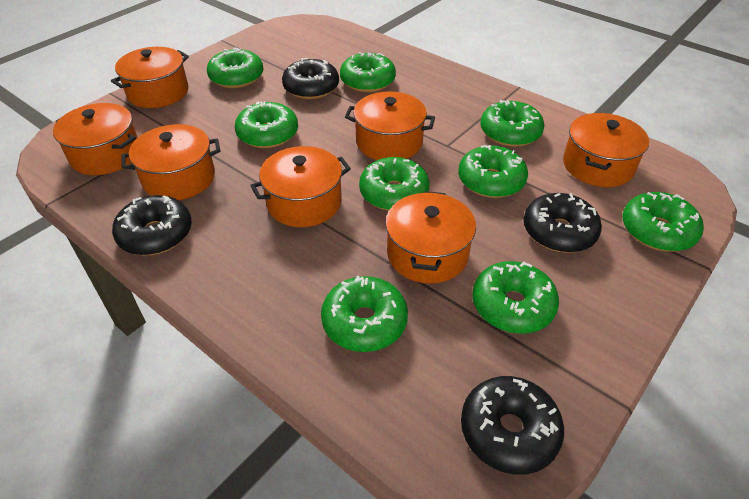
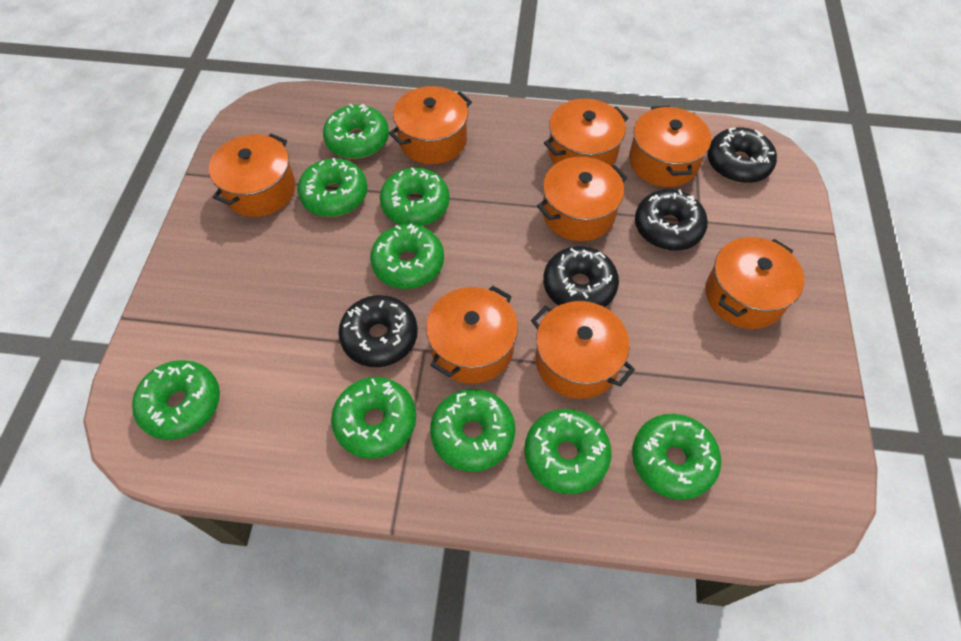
orange pot: 7 -> 8

